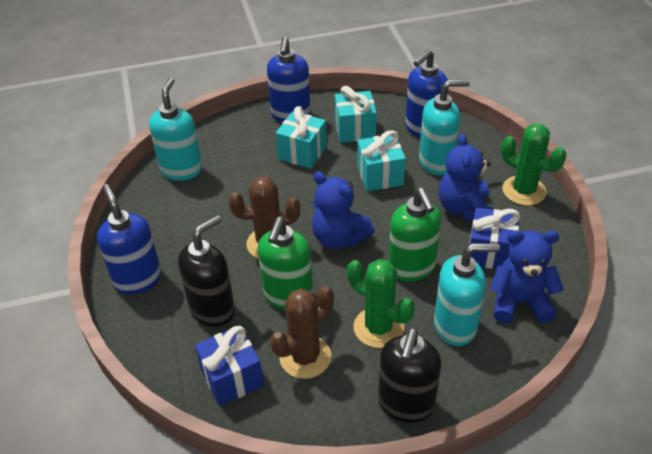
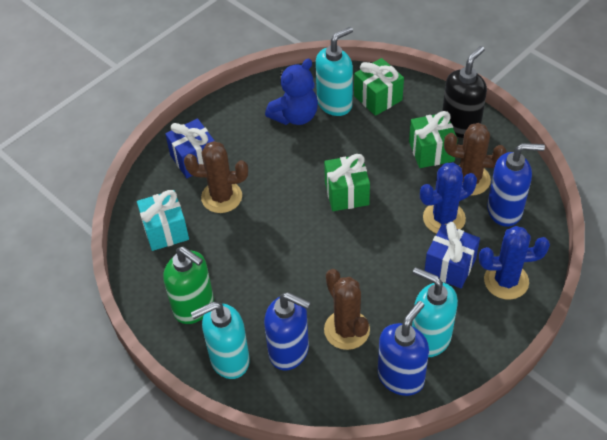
black soap dispenser: 2 -> 1
blue cactus: 0 -> 2
blue teddy bear: 3 -> 1
brown cactus: 2 -> 3
green cactus: 2 -> 0
green gift: 0 -> 3
green soap dispenser: 2 -> 1
turquoise gift: 3 -> 1

